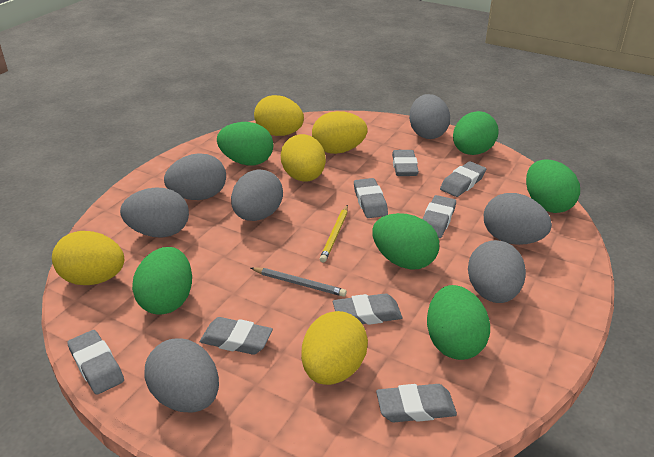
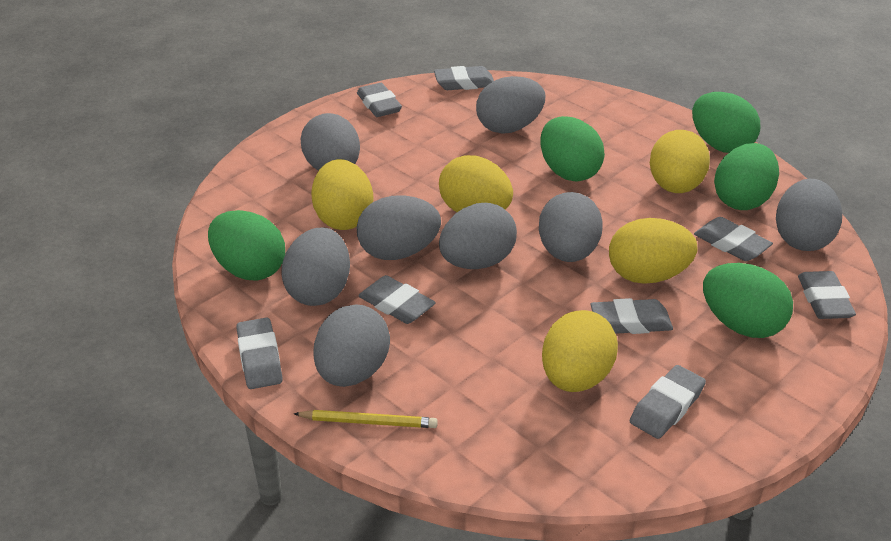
green egg: 6 -> 5
grey egg: 7 -> 8
grey pencil: 1 -> 0

